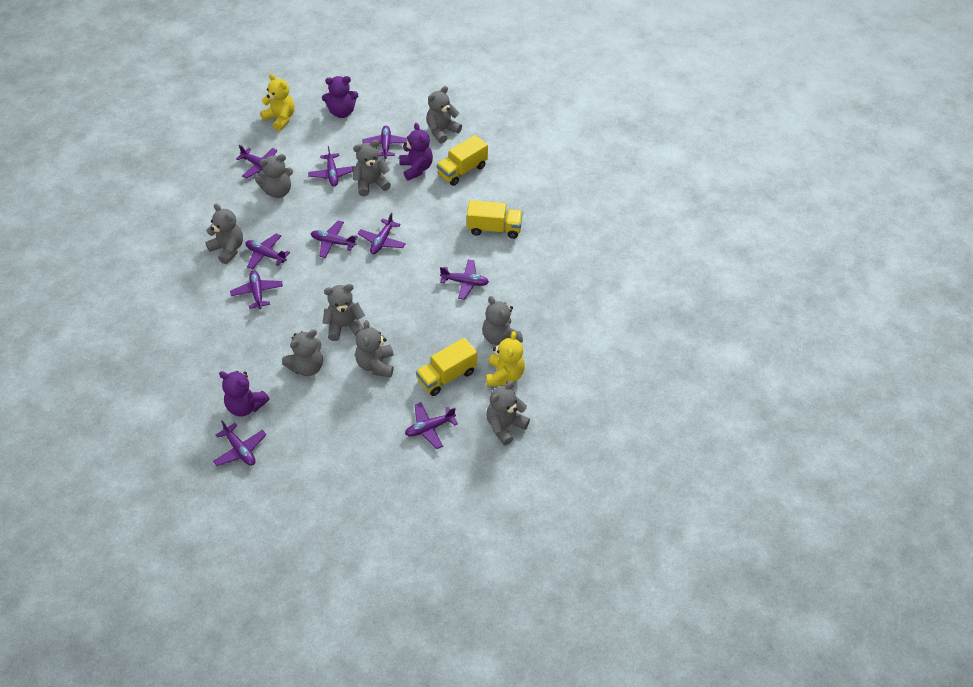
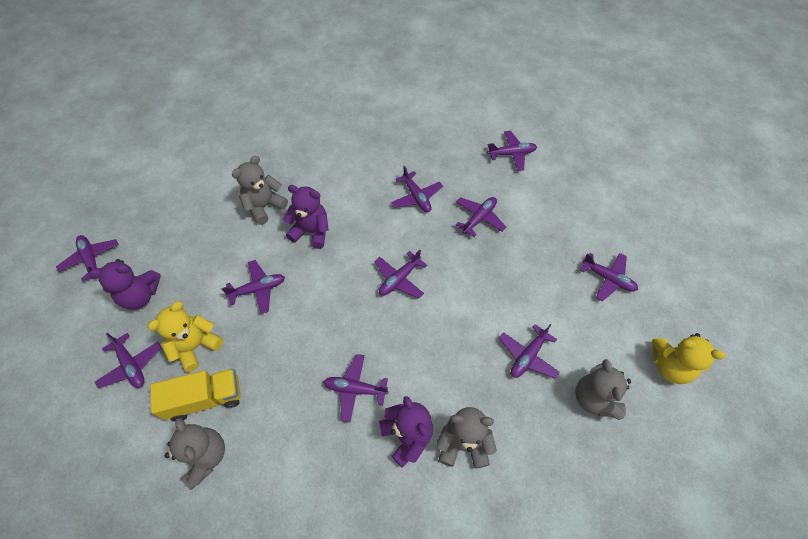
grey teddy bear: 9 -> 4
yellow truck: 3 -> 1

